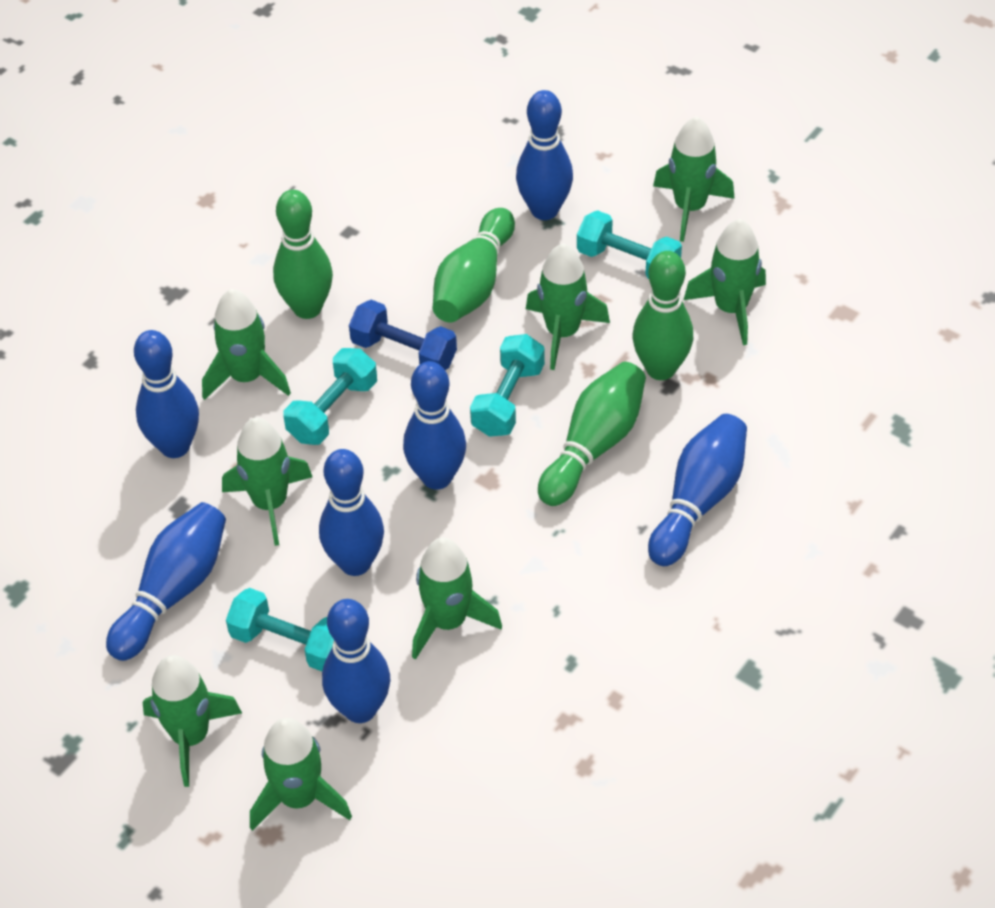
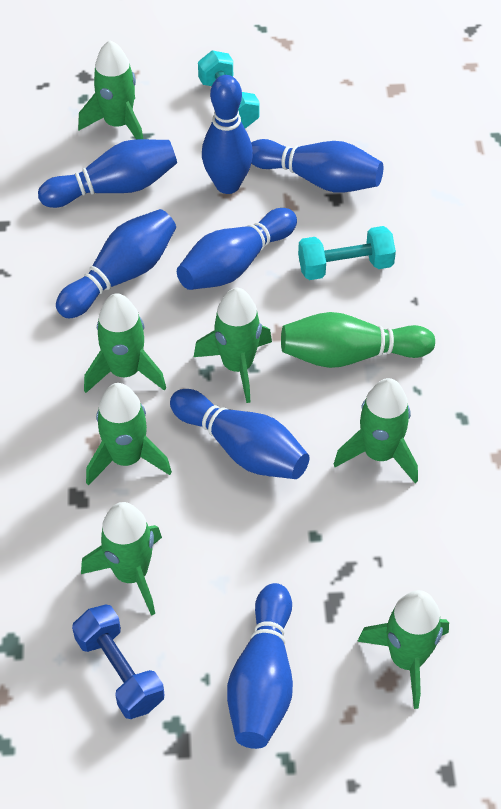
green bowling pin: 4 -> 1
green rocket: 8 -> 7
turquoise dumbbell: 4 -> 2

